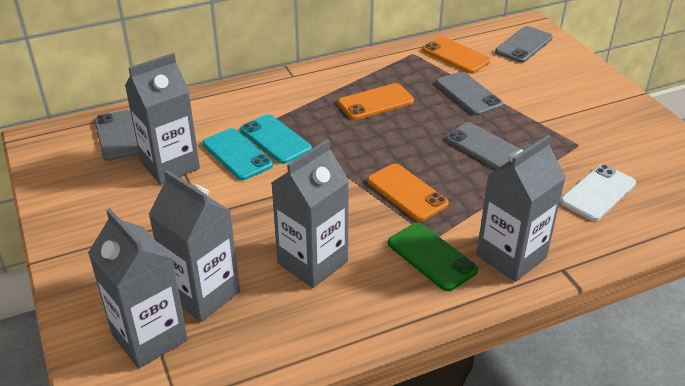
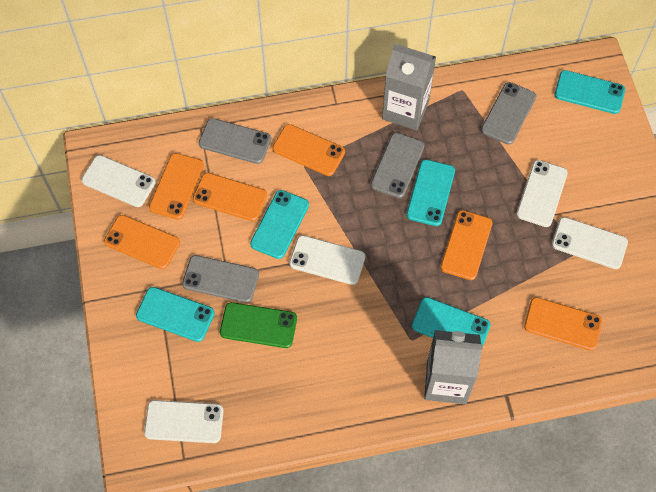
grey carton: 5 -> 2
orange phone: 3 -> 6
turquoise phone: 2 -> 5
white phone: 1 -> 5

